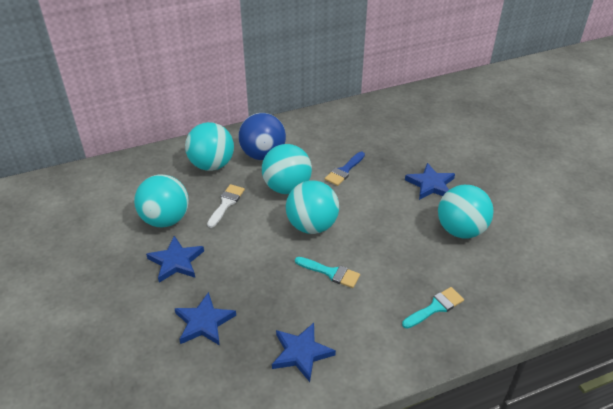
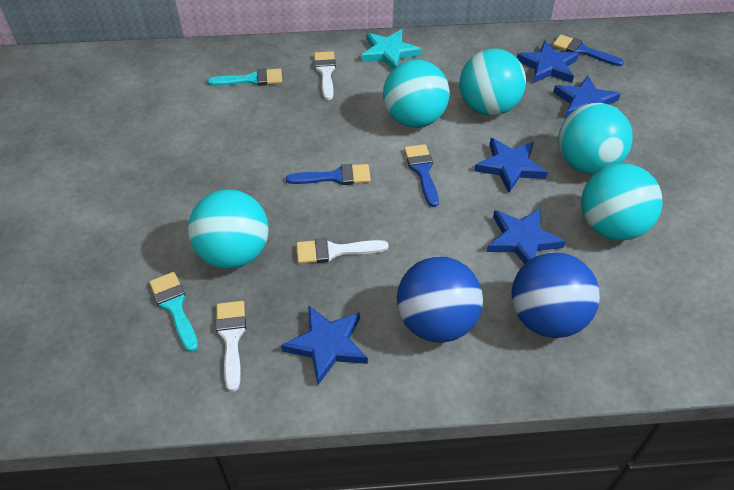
blue ball: 1 -> 2
blue brush: 1 -> 3
blue star: 4 -> 5
turquoise star: 0 -> 1
white brush: 1 -> 3

